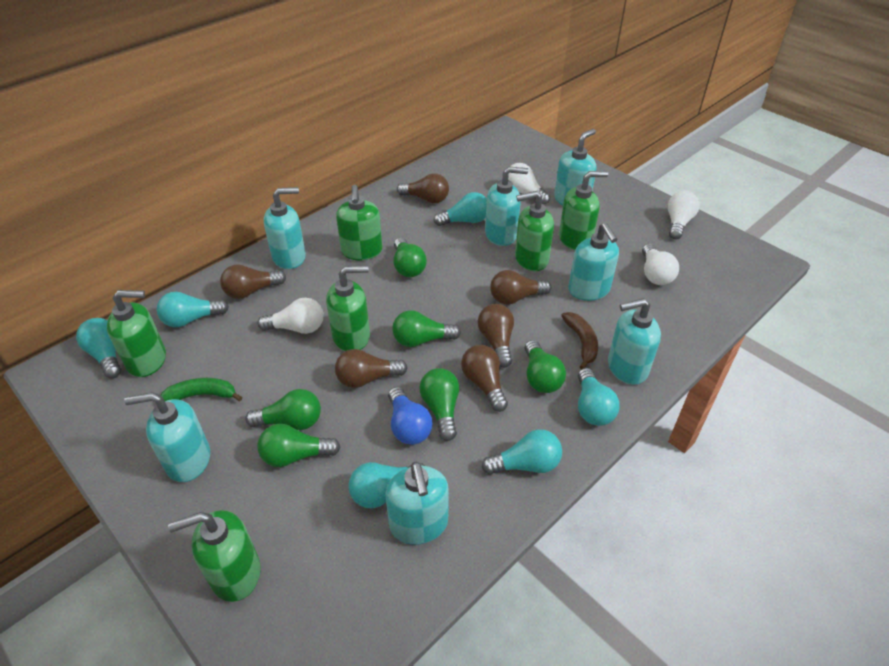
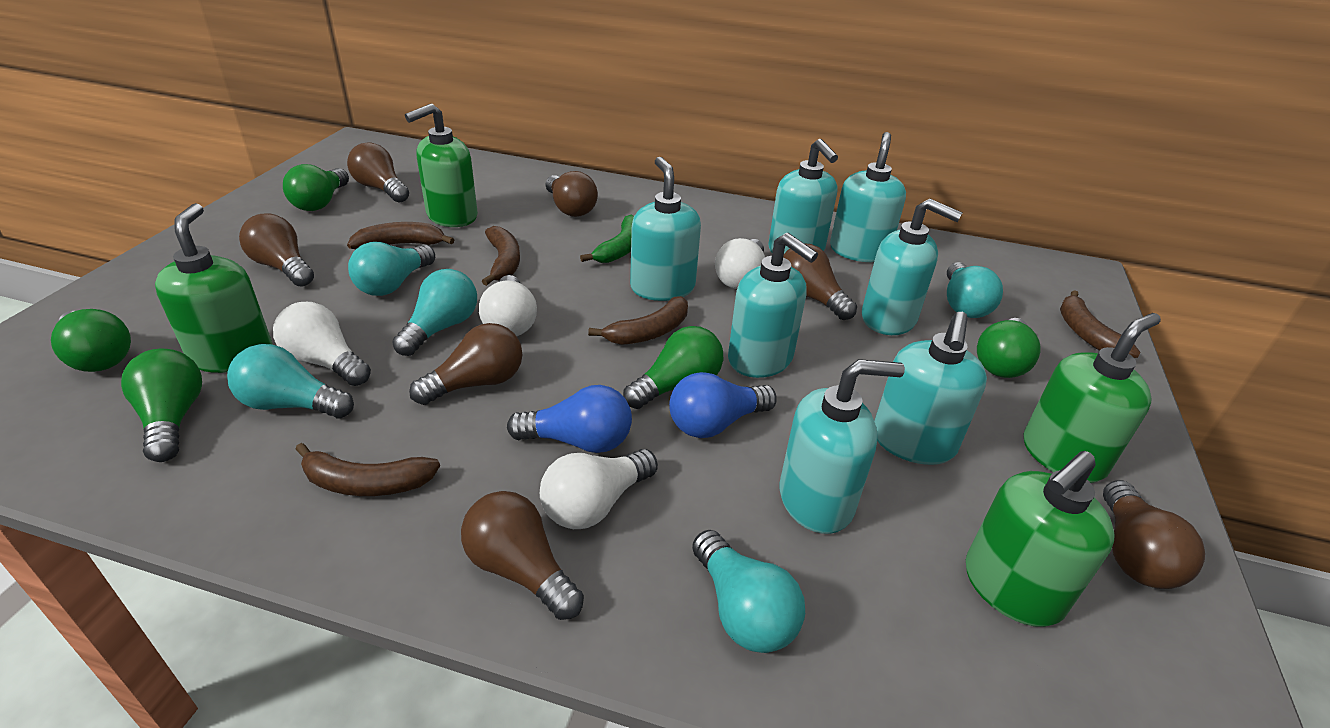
blue light bulb: 1 -> 2
brown banana: 1 -> 5
brown light bulb: 6 -> 7
green light bulb: 6 -> 5
green soap dispenser: 6 -> 4
turquoise light bulb: 6 -> 5

